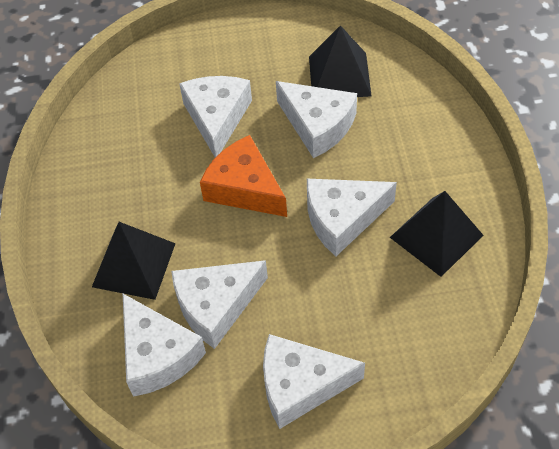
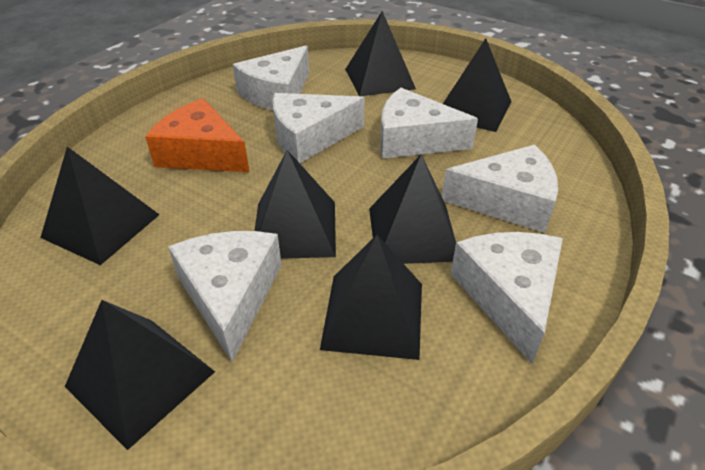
black pyramid: 3 -> 7

